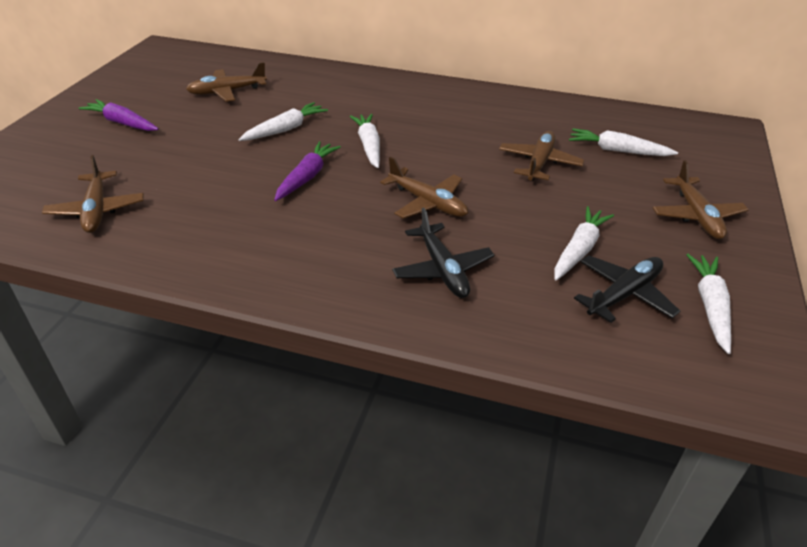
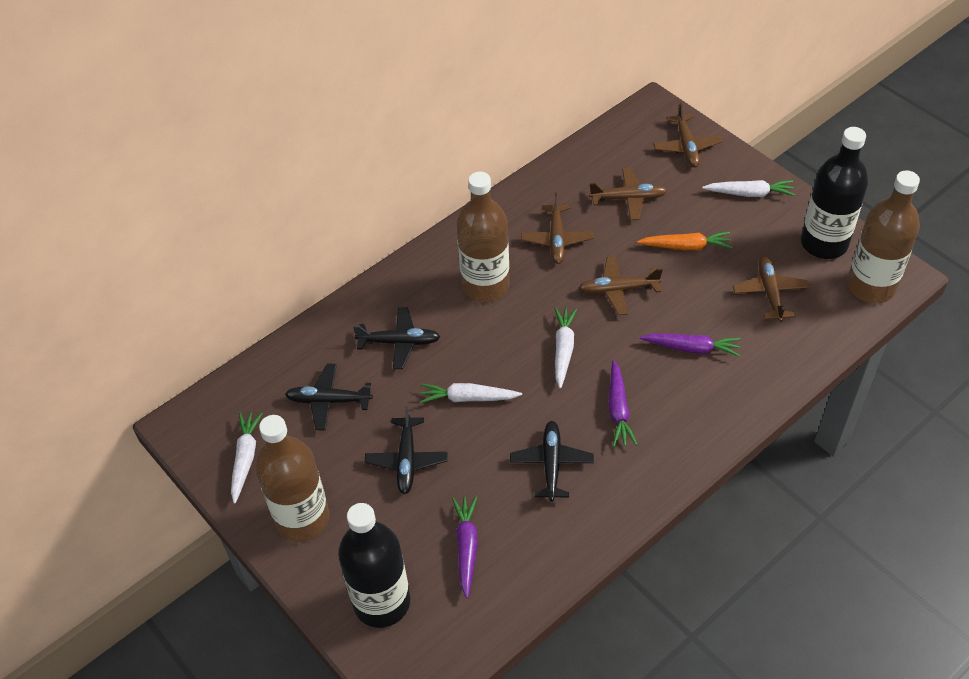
black bottle: 0 -> 2
black plane: 2 -> 4
brown bottle: 0 -> 3
orange carrot: 0 -> 1
purple carrot: 2 -> 3
white carrot: 5 -> 4

